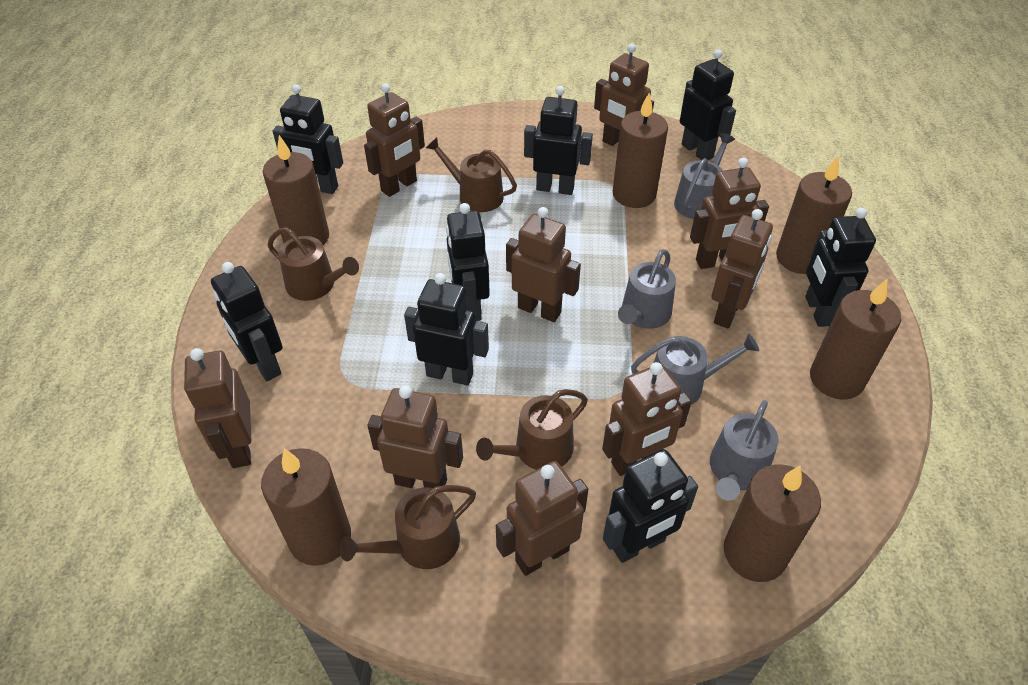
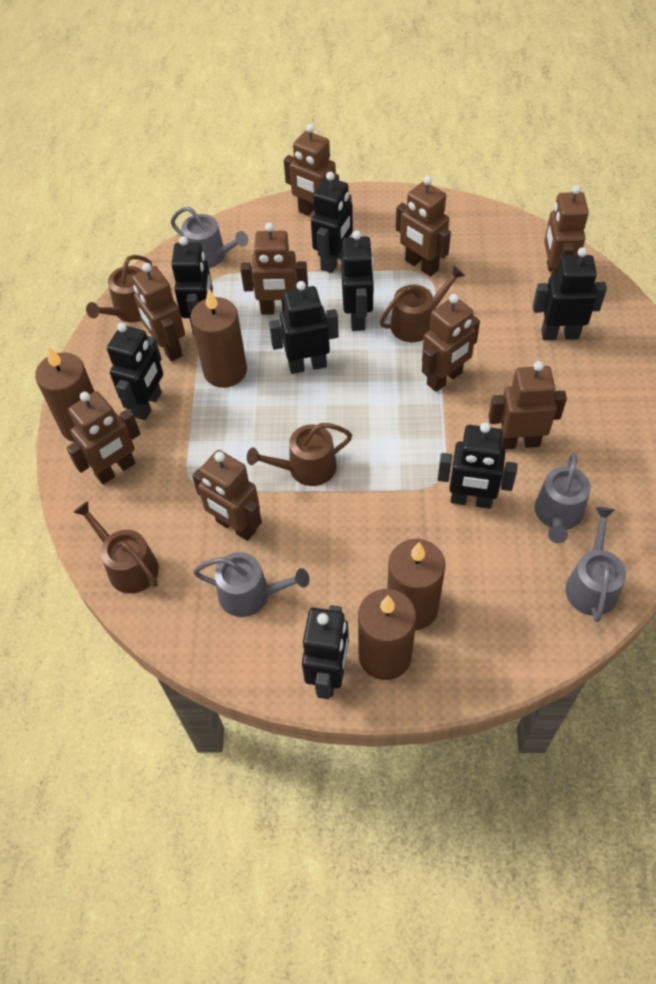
brown candle: 6 -> 4

